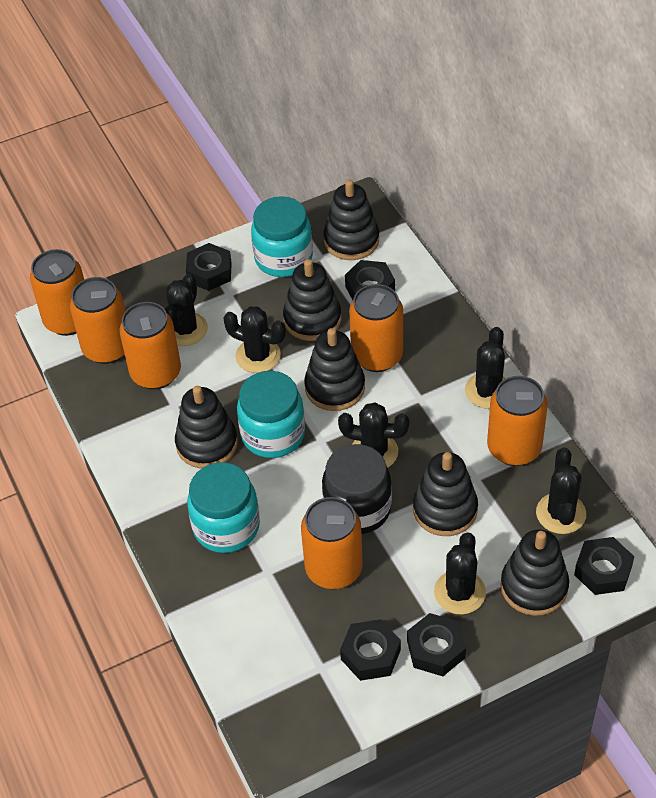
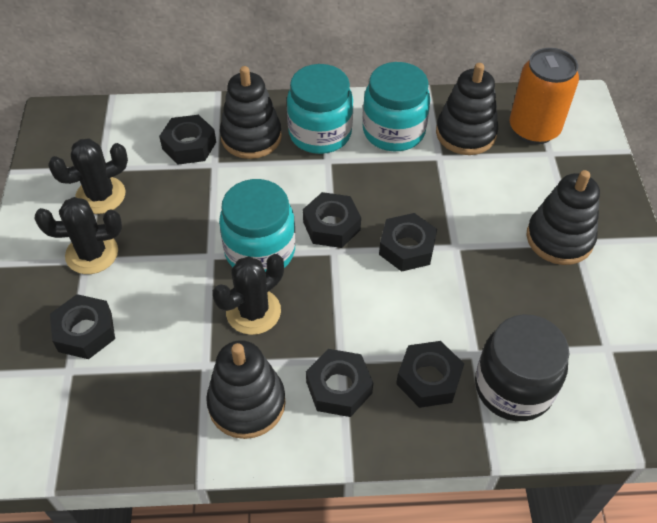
black cactus: 6 -> 3
black nut: 5 -> 6
black stacking toy: 6 -> 4
orange can: 6 -> 1

